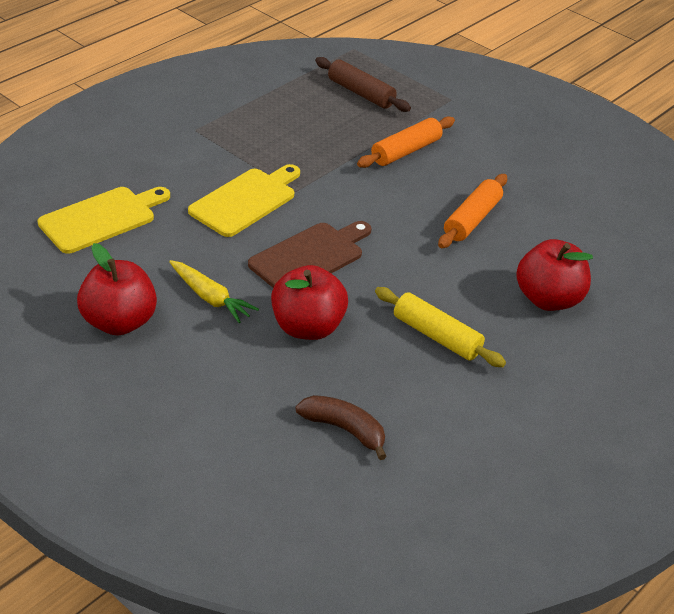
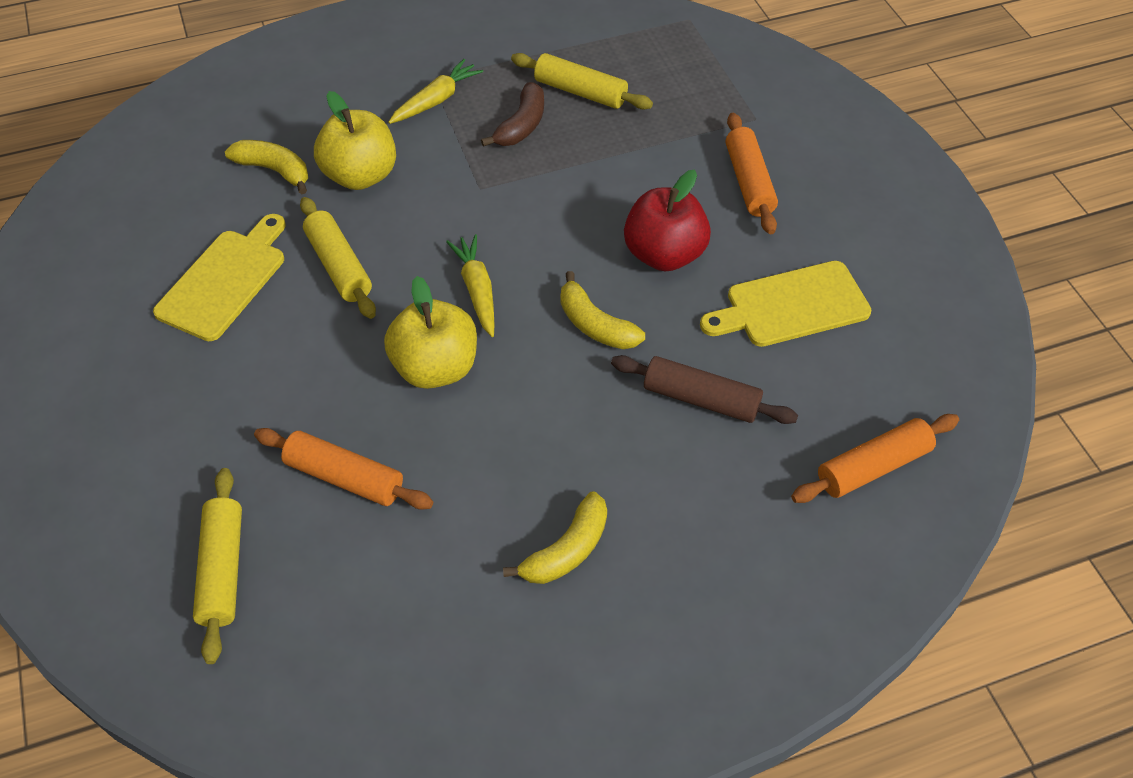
brown cutting board: 1 -> 0
orange rolling pin: 2 -> 3
red apple: 3 -> 1
yellow apple: 0 -> 2
yellow banana: 0 -> 3
yellow carrot: 1 -> 2
yellow rolling pin: 1 -> 3

